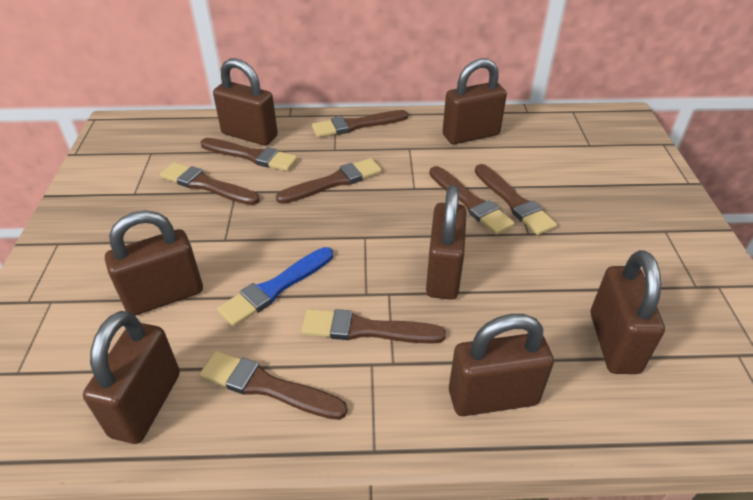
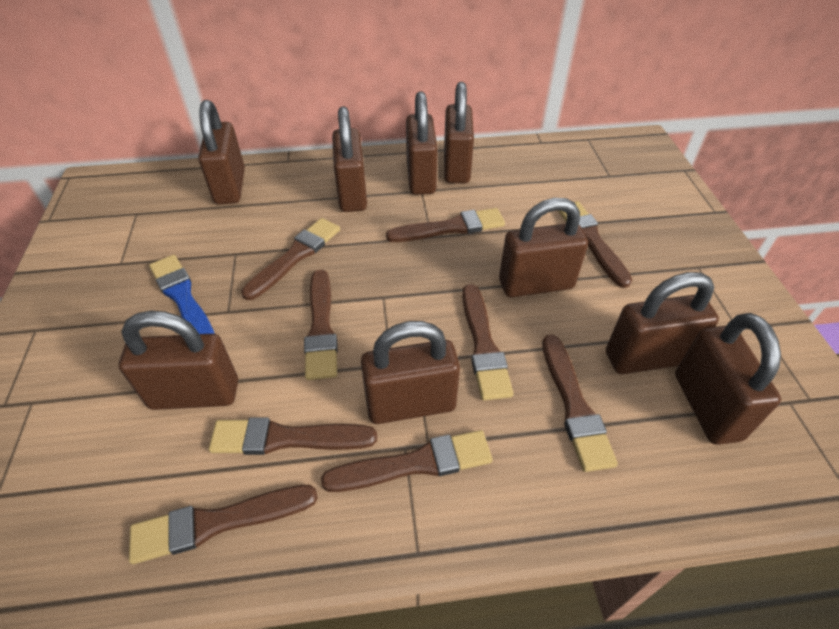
brown brush: 8 -> 9
brown padlock: 7 -> 9

